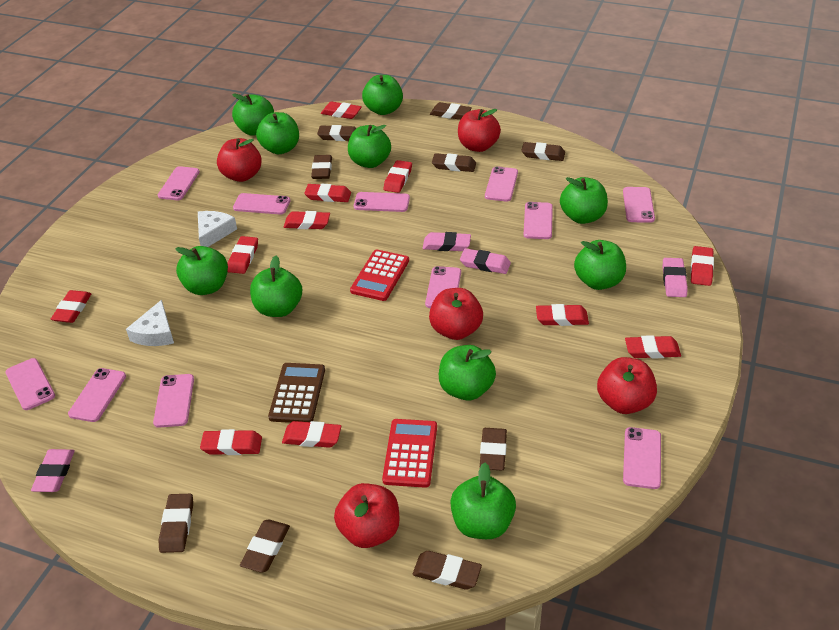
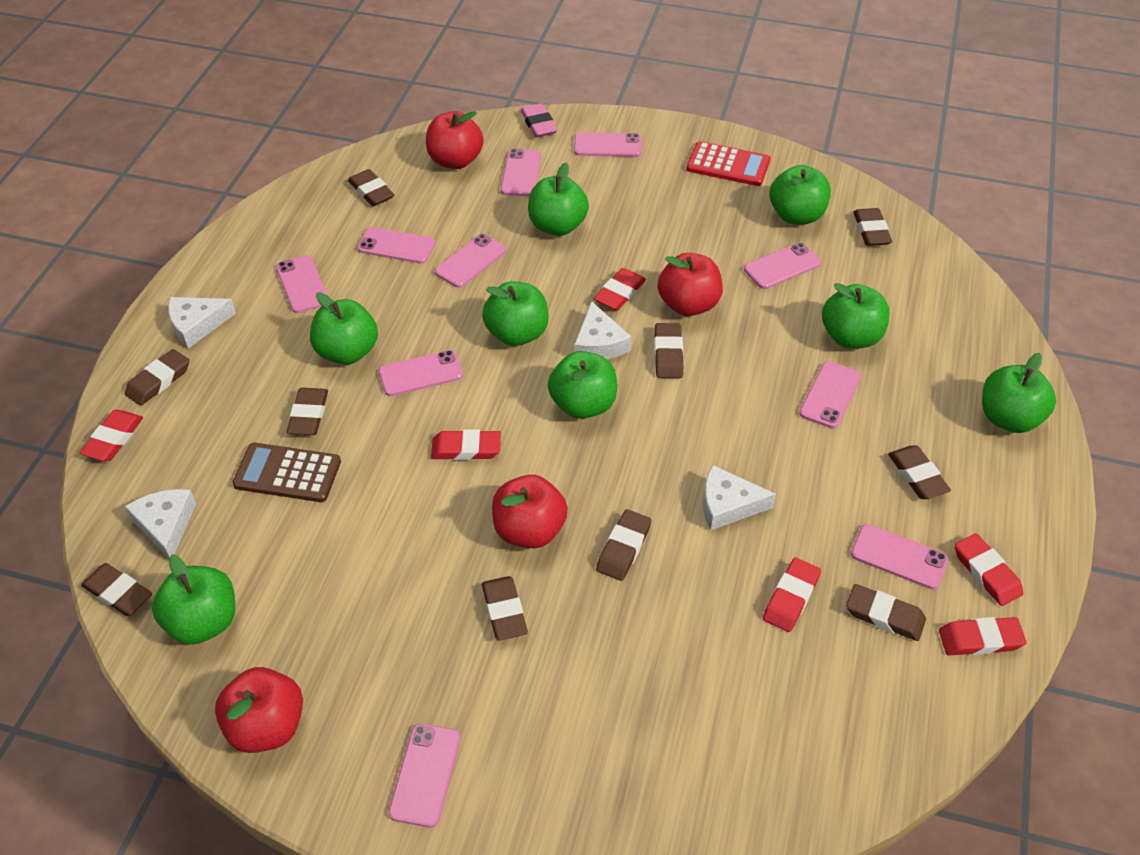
brown eraser: 9 -> 10
green apple: 10 -> 8
pink eraser: 4 -> 1
pink phone: 11 -> 10
red apple: 5 -> 4
red calculator: 2 -> 1
red eraser: 11 -> 6
white cheese: 2 -> 4

